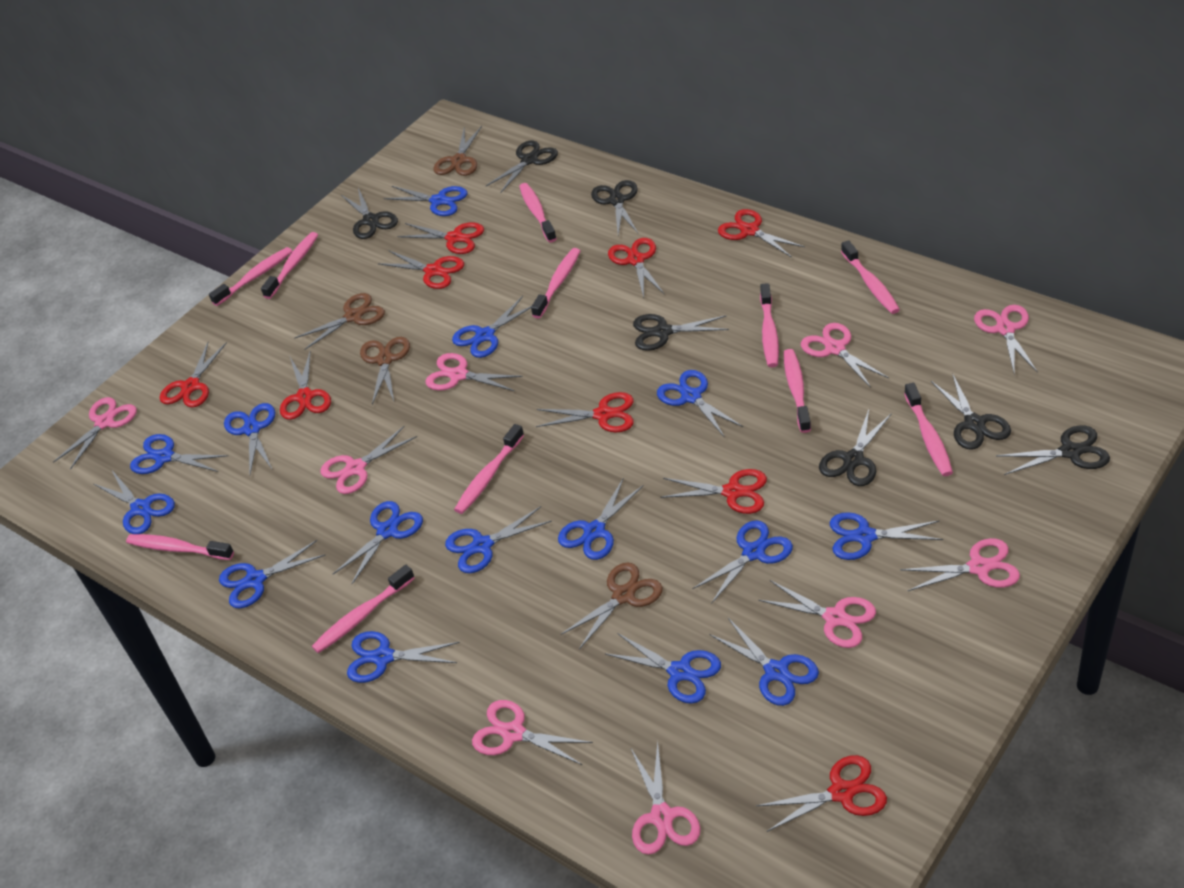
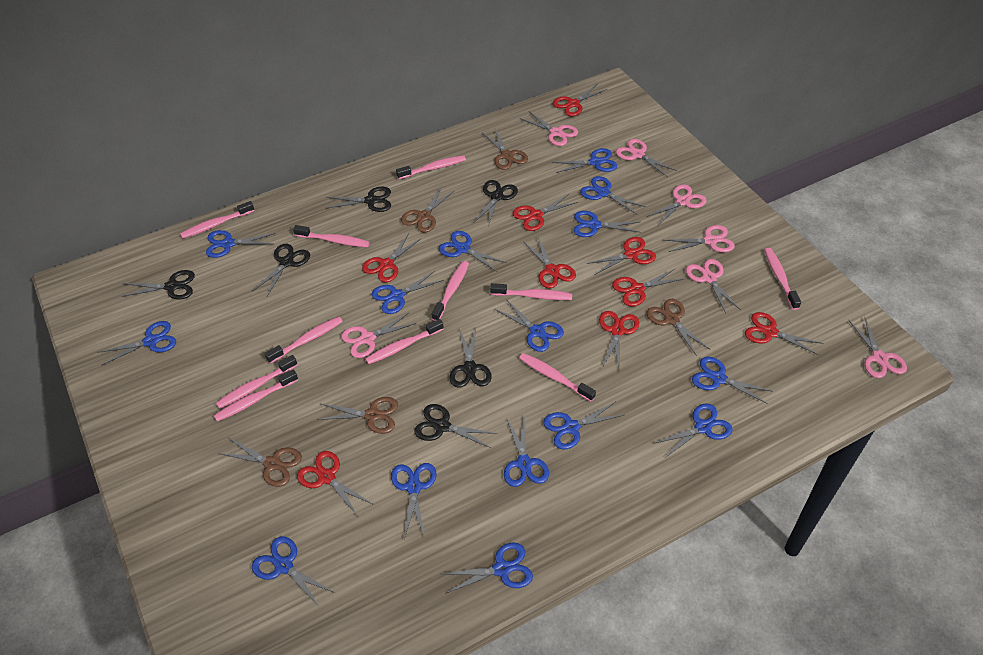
black scissors: 7 -> 6
brown scissors: 4 -> 5
pink scissors: 9 -> 7

